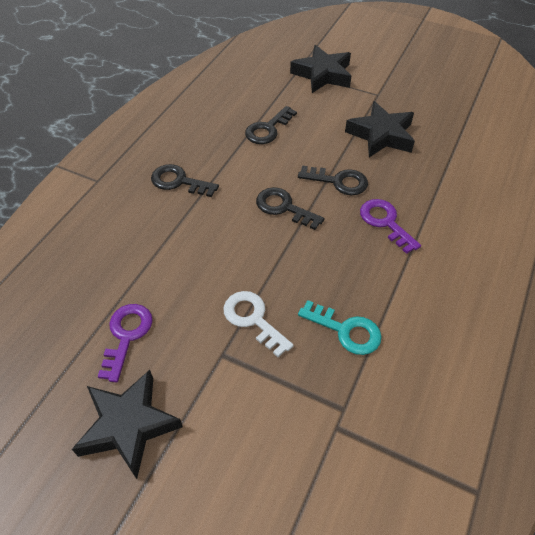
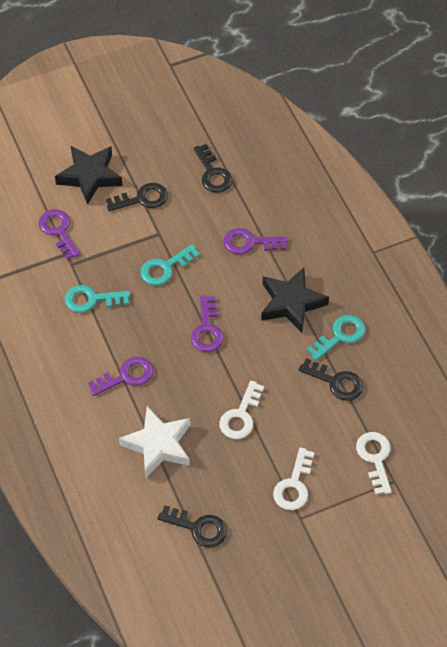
black star: 3 -> 2
purple key: 2 -> 4
turquoise key: 1 -> 3
white key: 1 -> 3
white star: 0 -> 1

